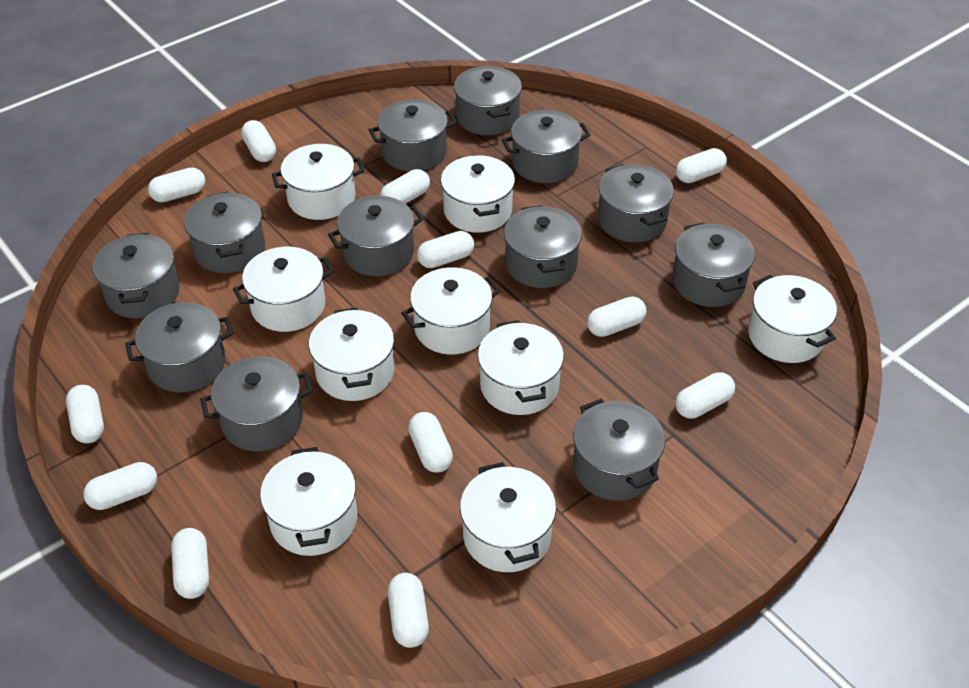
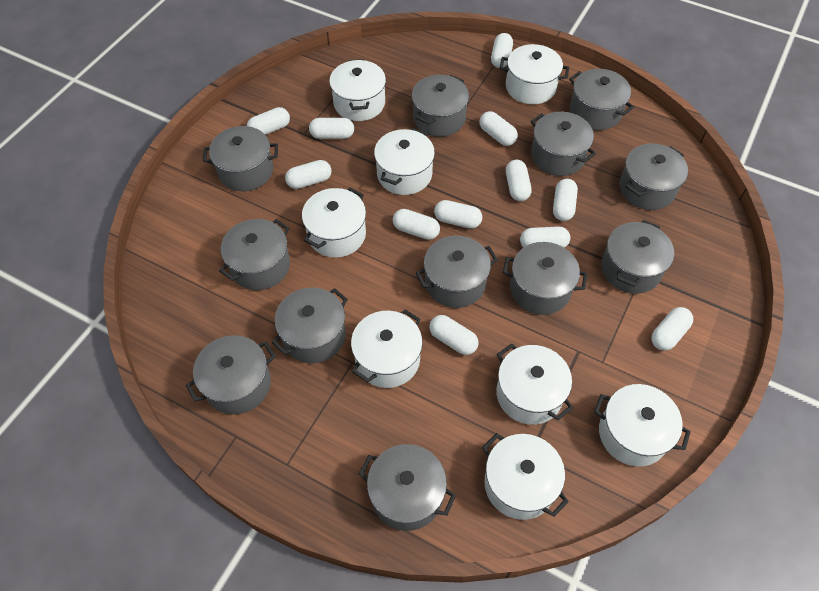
white pot: 9 -> 8

